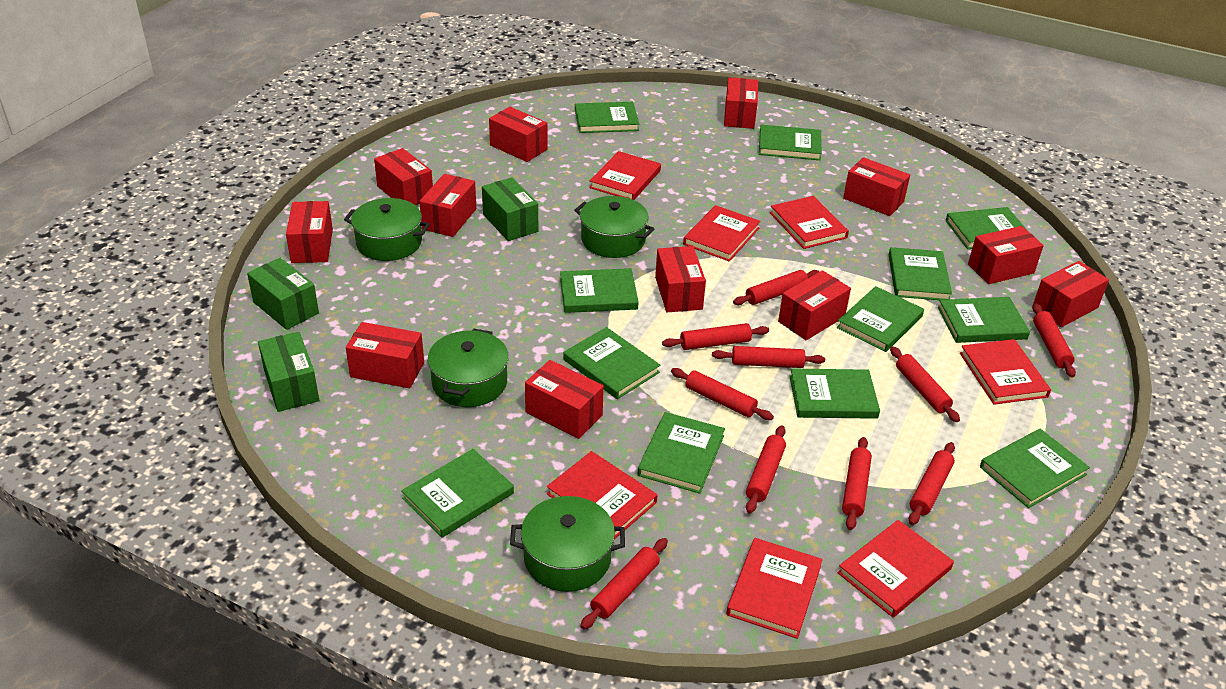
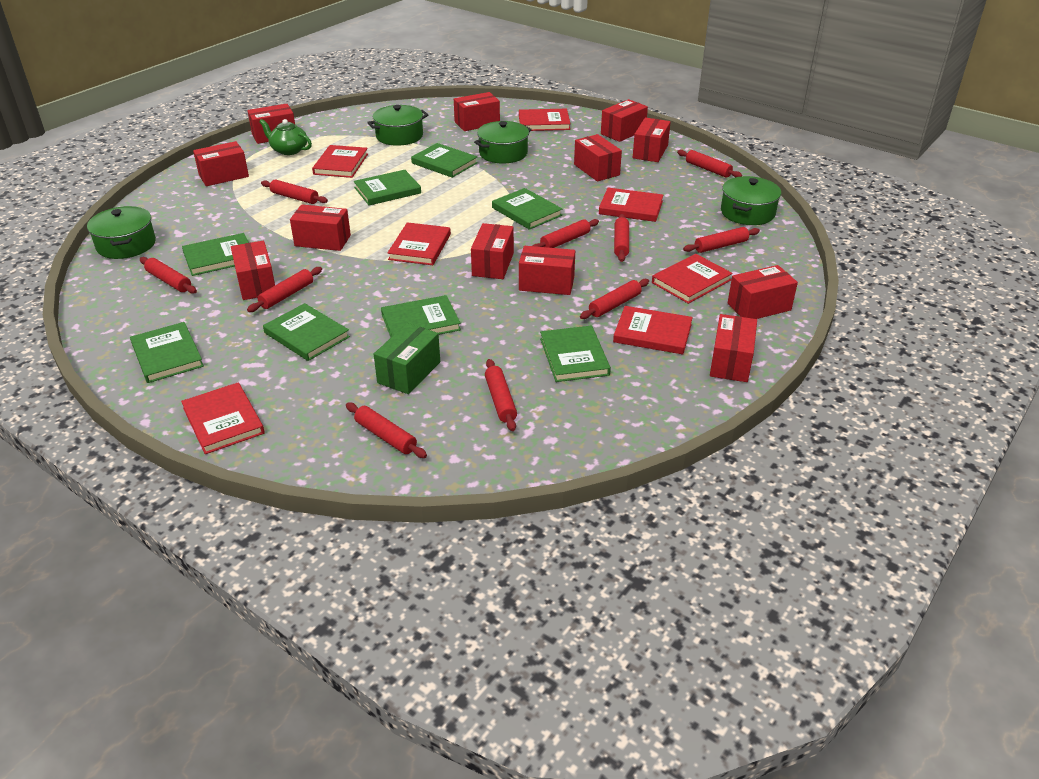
green book: 12 -> 8
green box: 3 -> 1
green teapot: 0 -> 1

